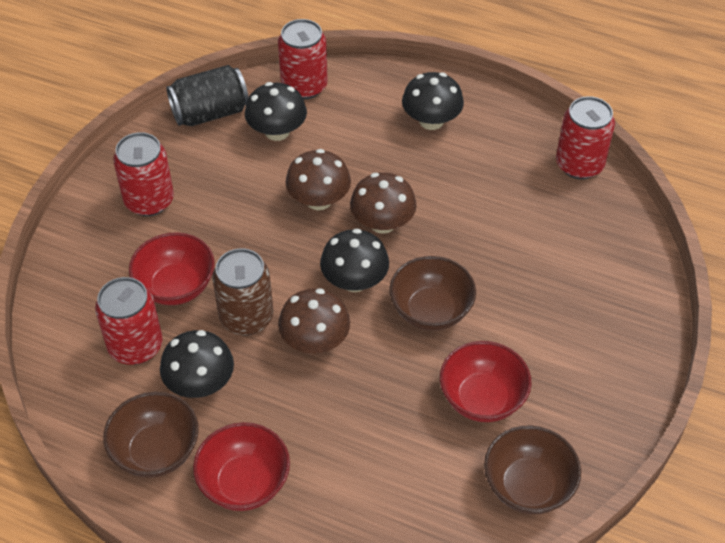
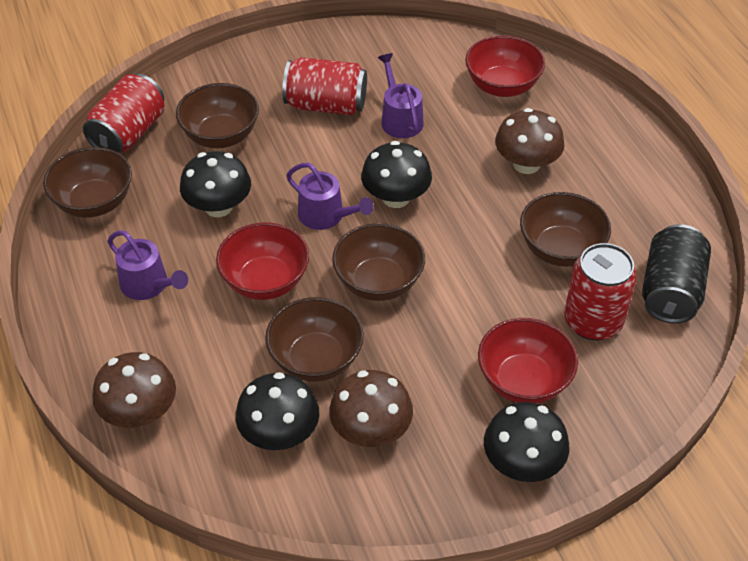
brown bowl: 3 -> 5
brown can: 1 -> 0
purple watering can: 0 -> 3
red can: 4 -> 3

